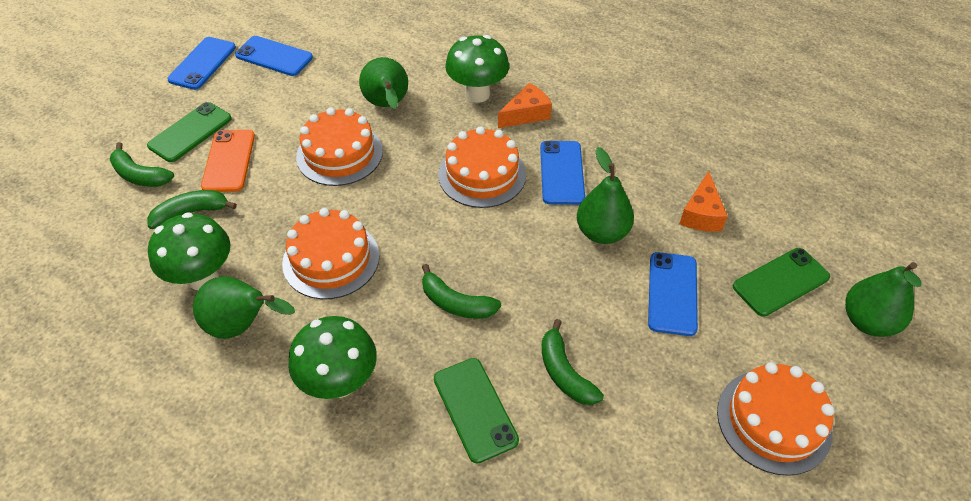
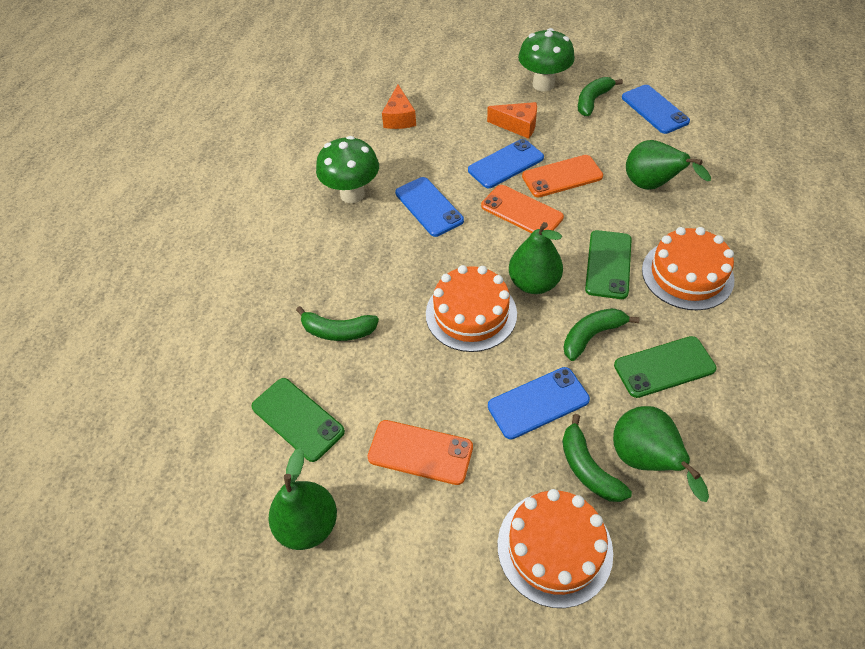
green mushroom: 3 -> 2
orange cake: 4 -> 3
orange phone: 1 -> 3

